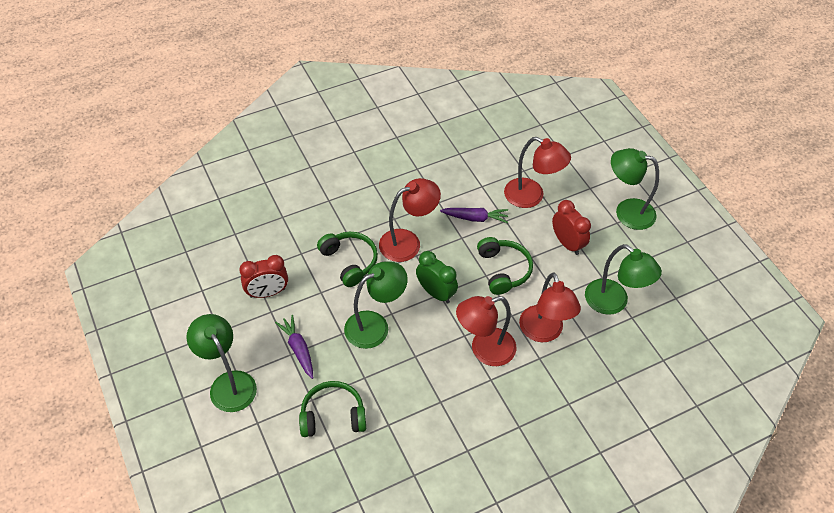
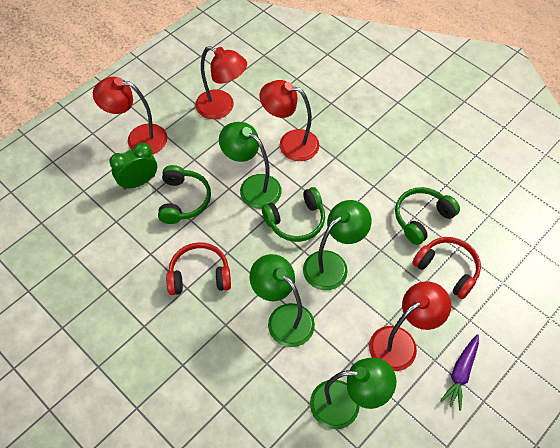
purple carrot: 2 -> 1
red clock: 2 -> 0
red headphones: 0 -> 2

